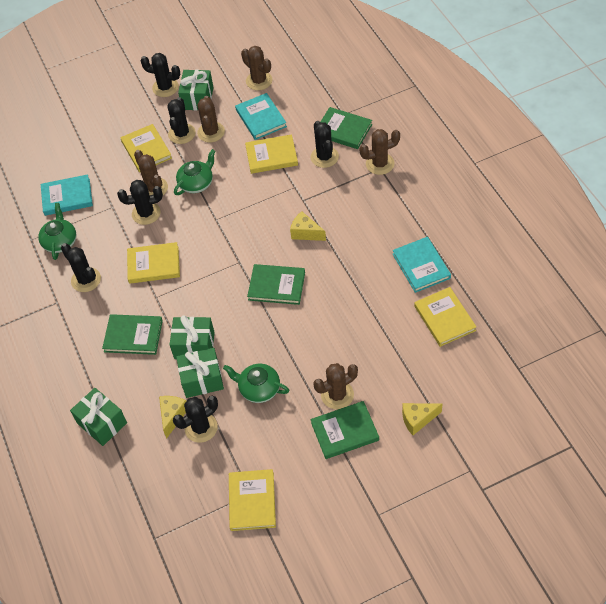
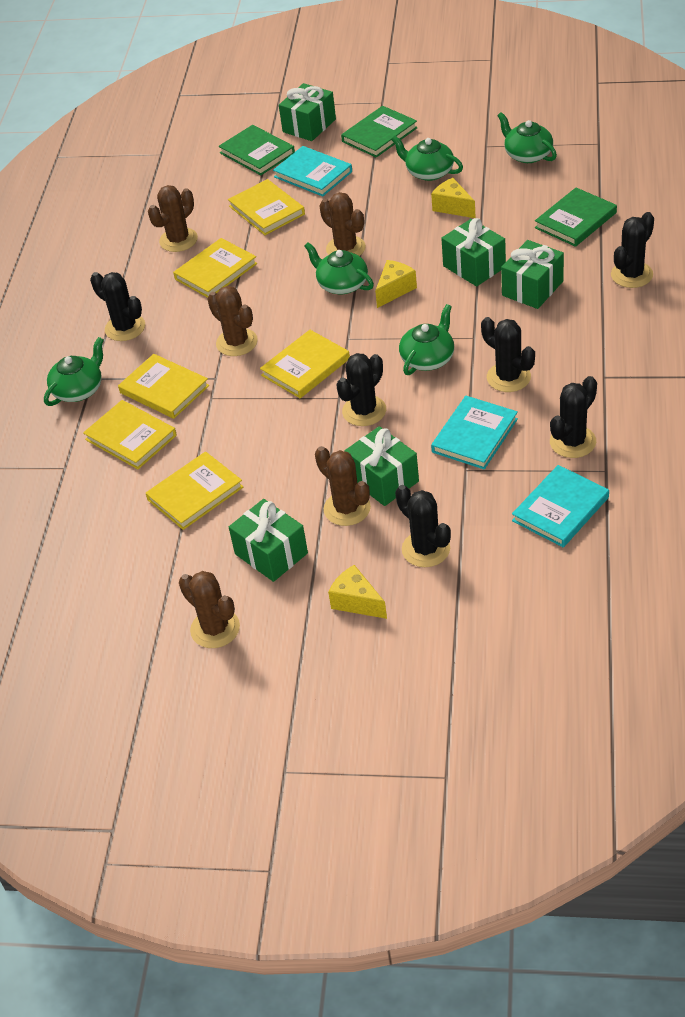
green book: 4 -> 3
green gift: 4 -> 5
green teapot: 3 -> 5
yellow book: 5 -> 6

